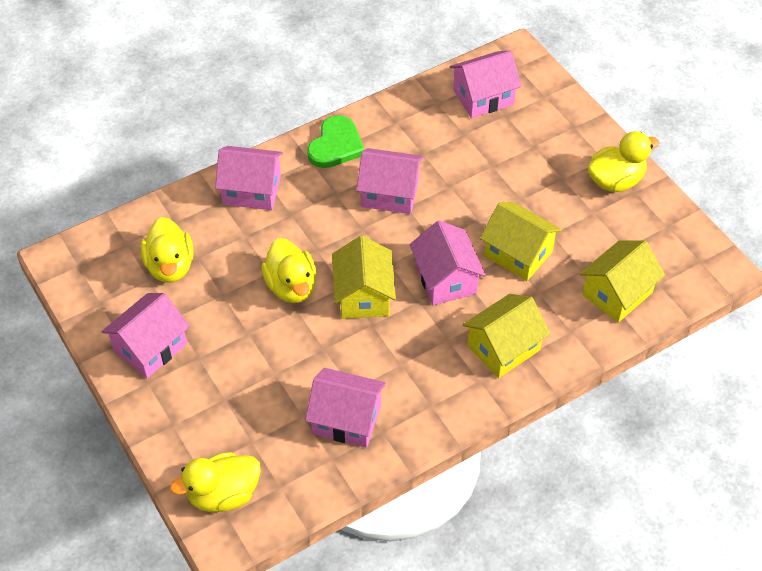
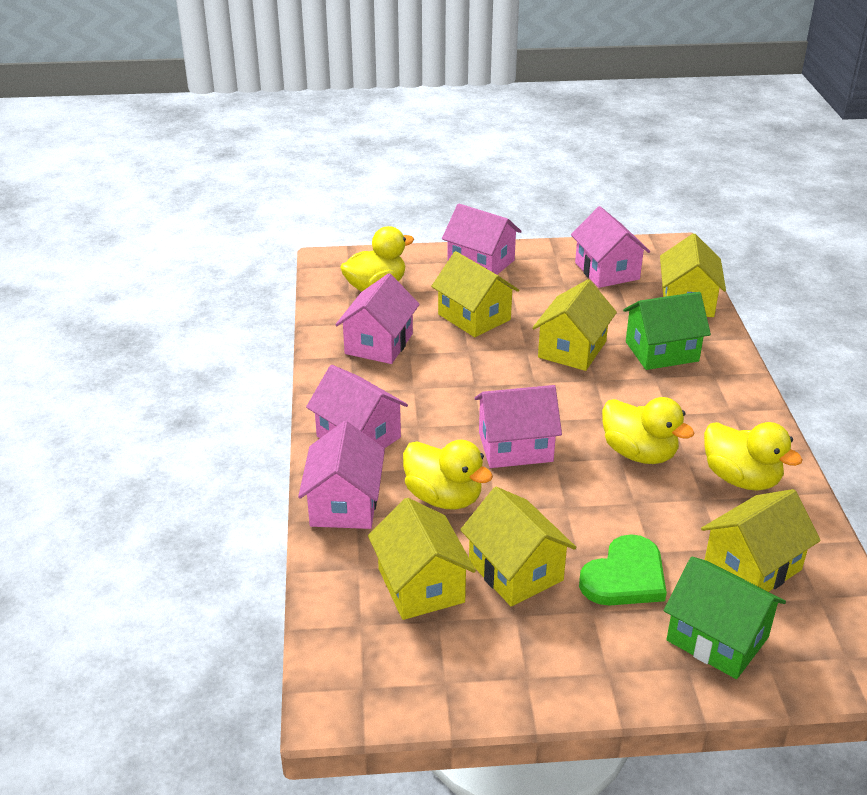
green house: 0 -> 2
yellow house: 4 -> 6

